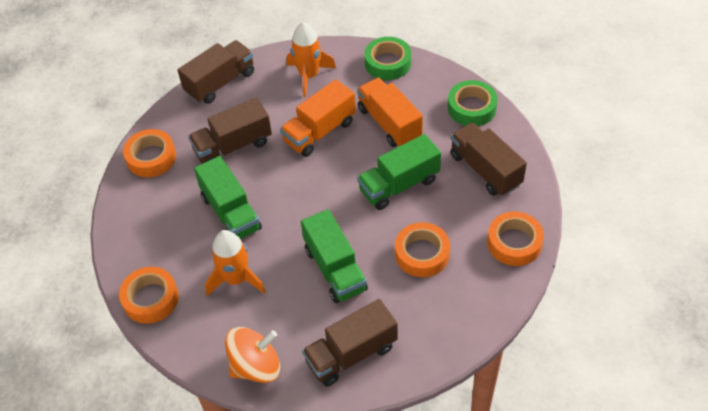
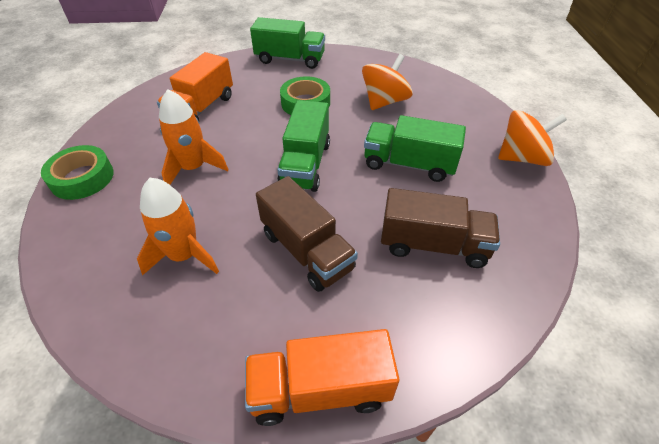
brown truck: 4 -> 2
orange spinning top: 1 -> 2
orange tape: 4 -> 0

